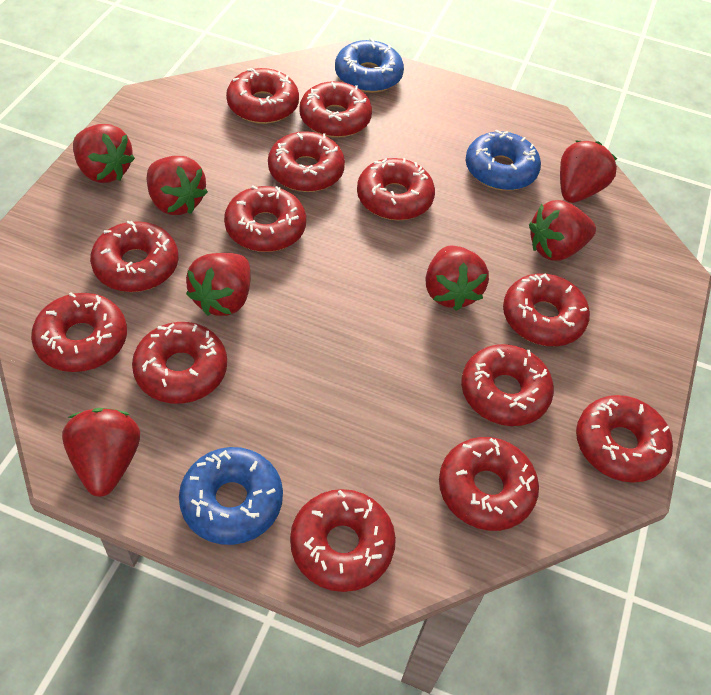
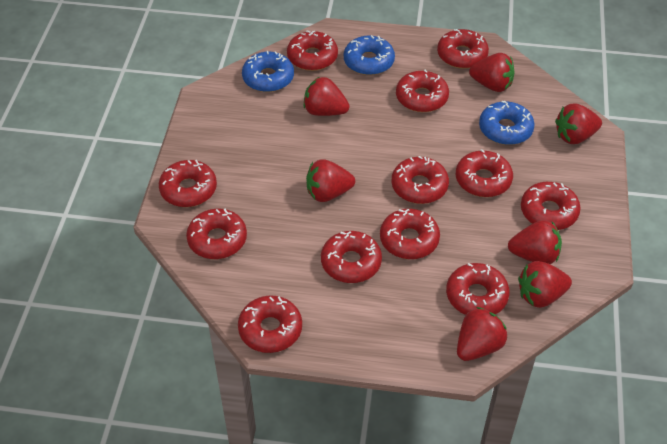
red donut: 13 -> 12

